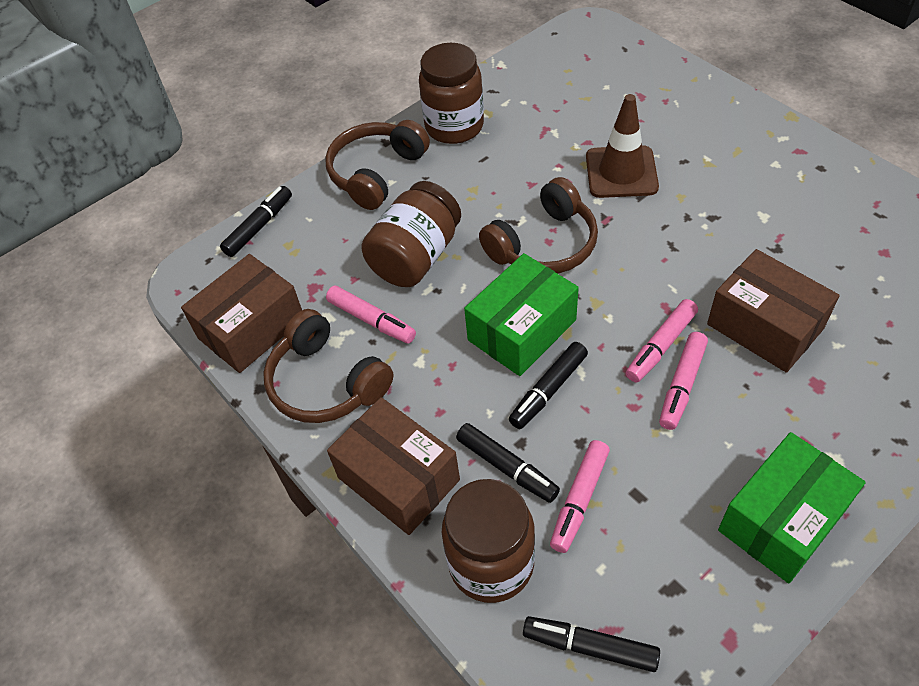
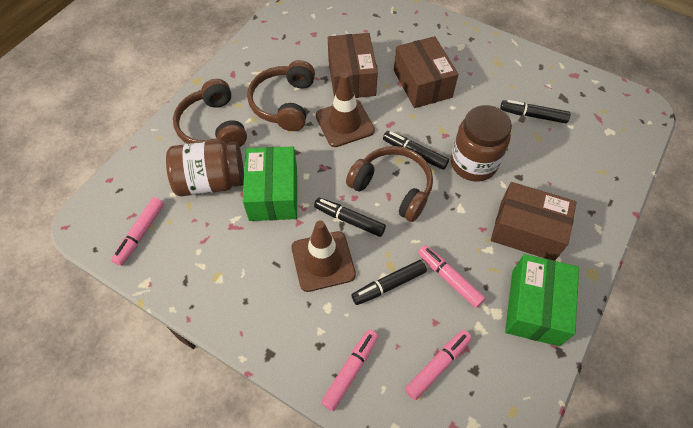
brown jar: 3 -> 2
brown traffic cone: 1 -> 2

